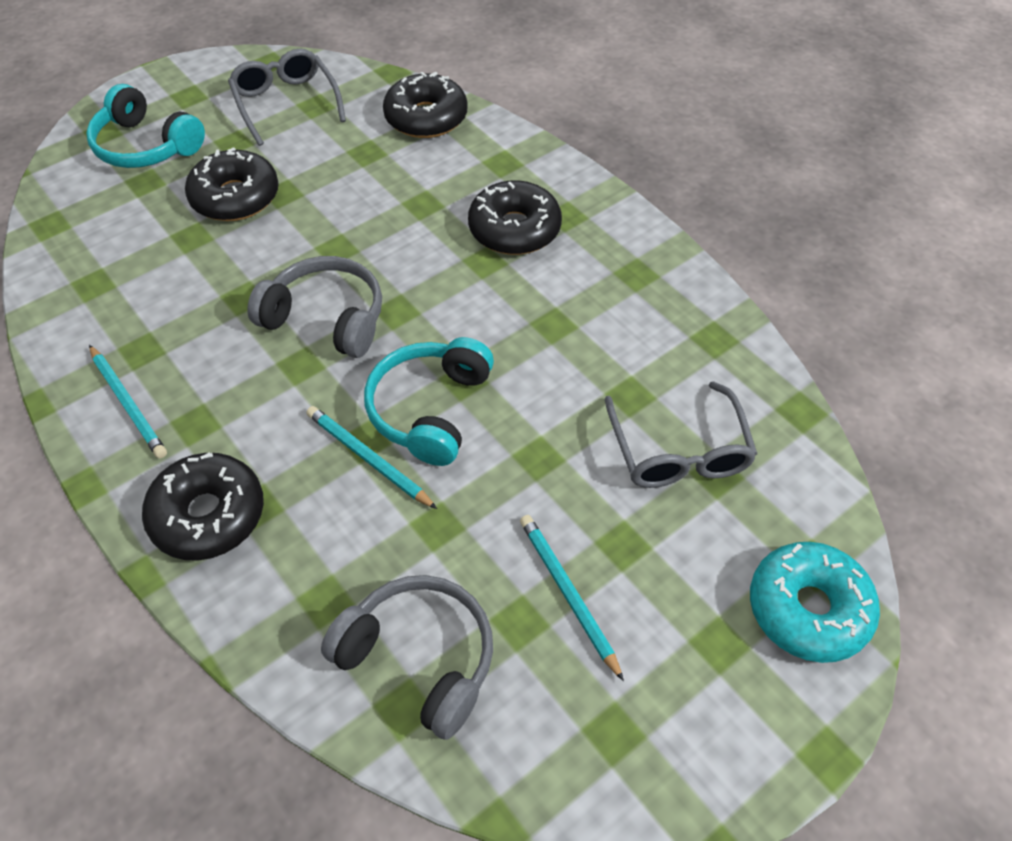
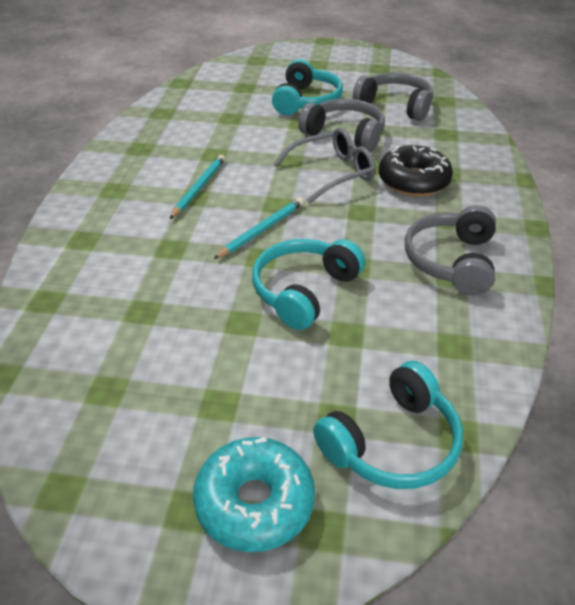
black donut: 4 -> 1
grey glasses: 2 -> 1
grey headphones: 2 -> 3
turquoise headphones: 2 -> 3
turquoise pencil: 3 -> 2

